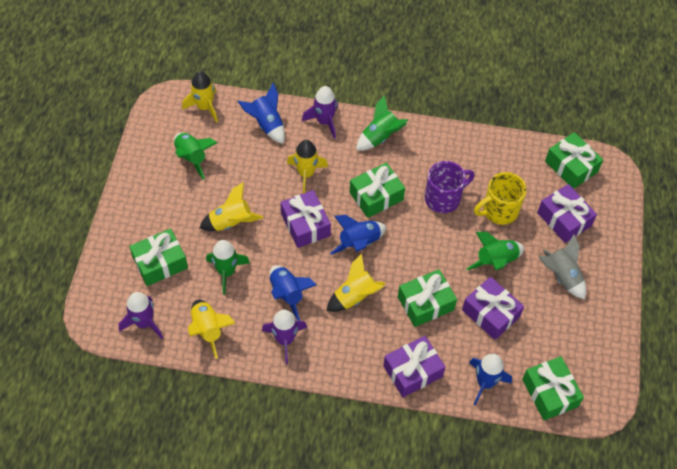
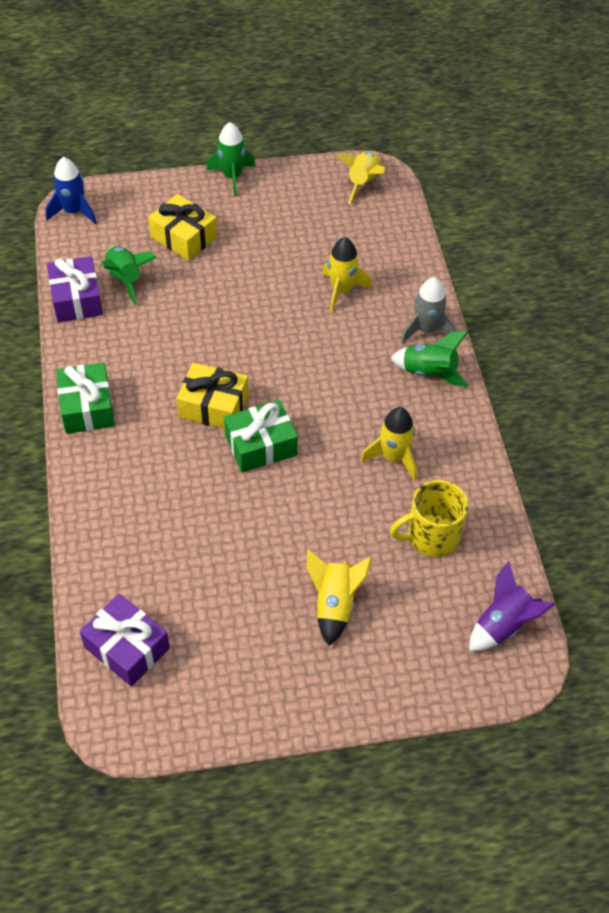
blue rocket: 4 -> 1
green gift: 5 -> 2
green rocket: 4 -> 3
purple gift: 4 -> 2
purple mug: 1 -> 0
purple rocket: 3 -> 1
yellow gift: 0 -> 2
yellow rocket: 5 -> 4

